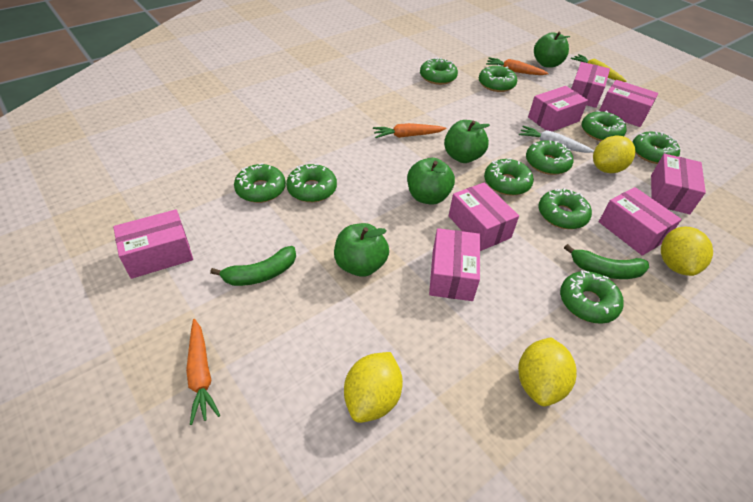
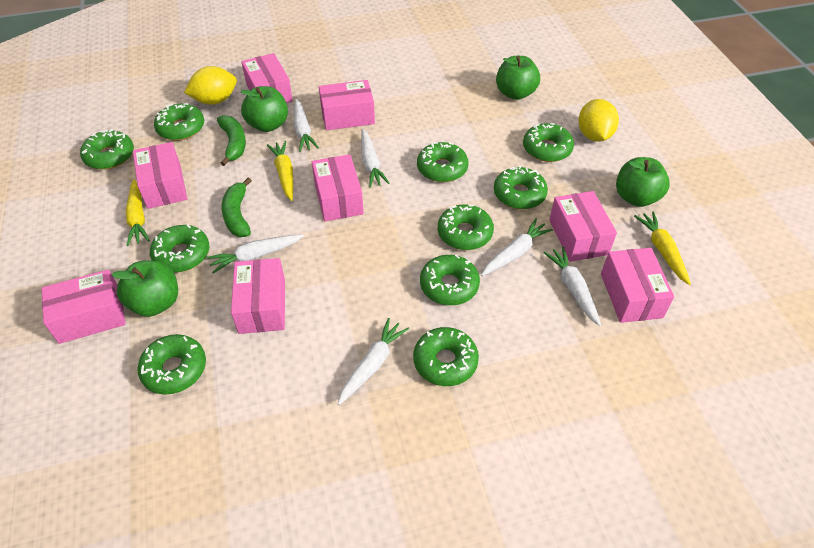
orange carrot: 3 -> 0
white carrot: 1 -> 6
yellow carrot: 1 -> 3
yellow lemon: 4 -> 2

